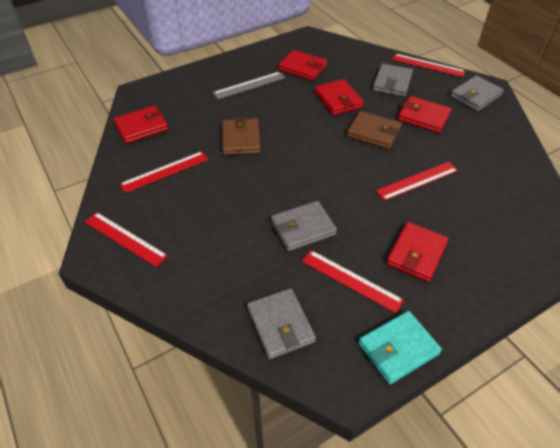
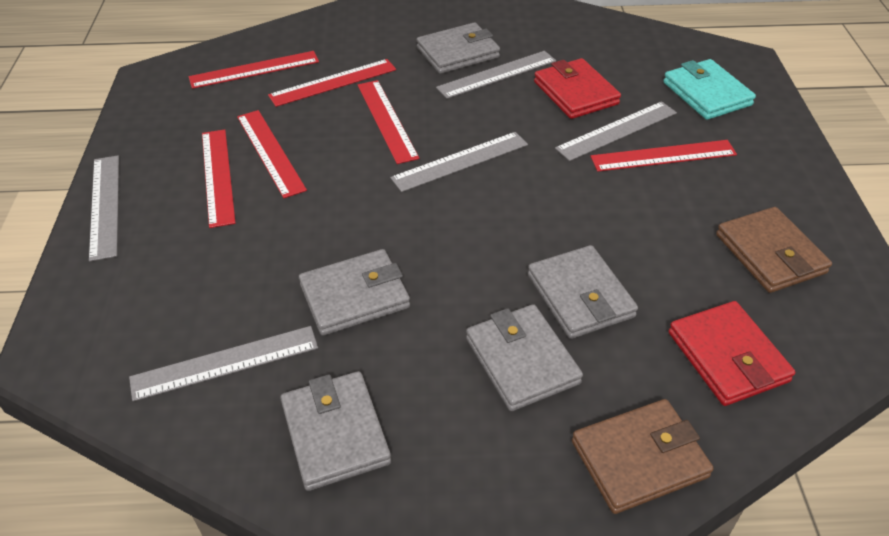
grey ruler: 1 -> 5
grey wallet: 4 -> 5
red ruler: 5 -> 6
red wallet: 5 -> 2

